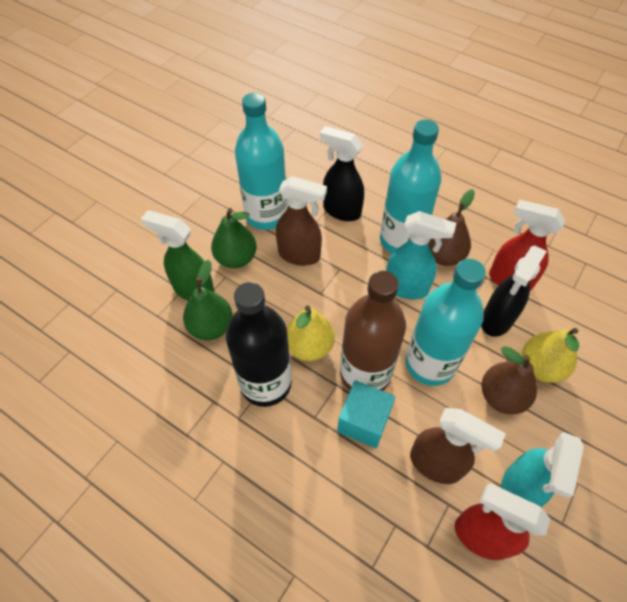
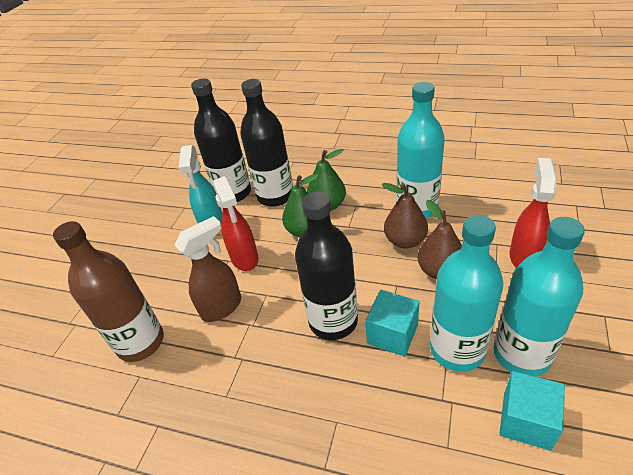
black bottle: 1 -> 3
black spray bottle: 2 -> 0
brown spray bottle: 2 -> 1
green spray bottle: 1 -> 0
turquoise cube: 1 -> 2
turquoise spray bottle: 2 -> 1
yellow pear: 2 -> 0

